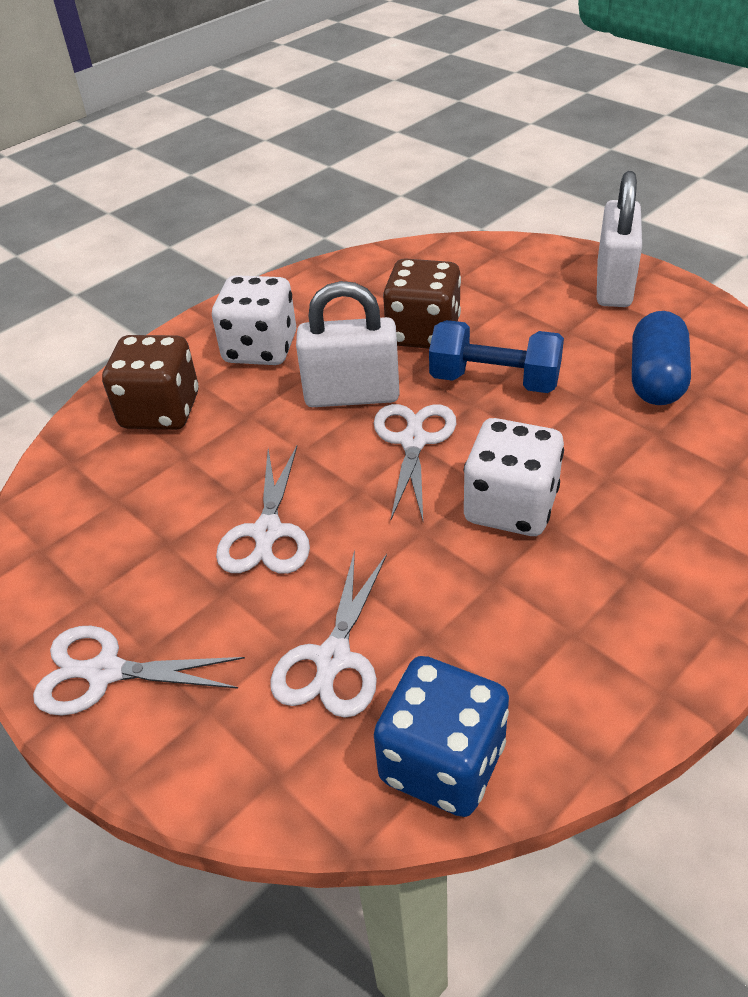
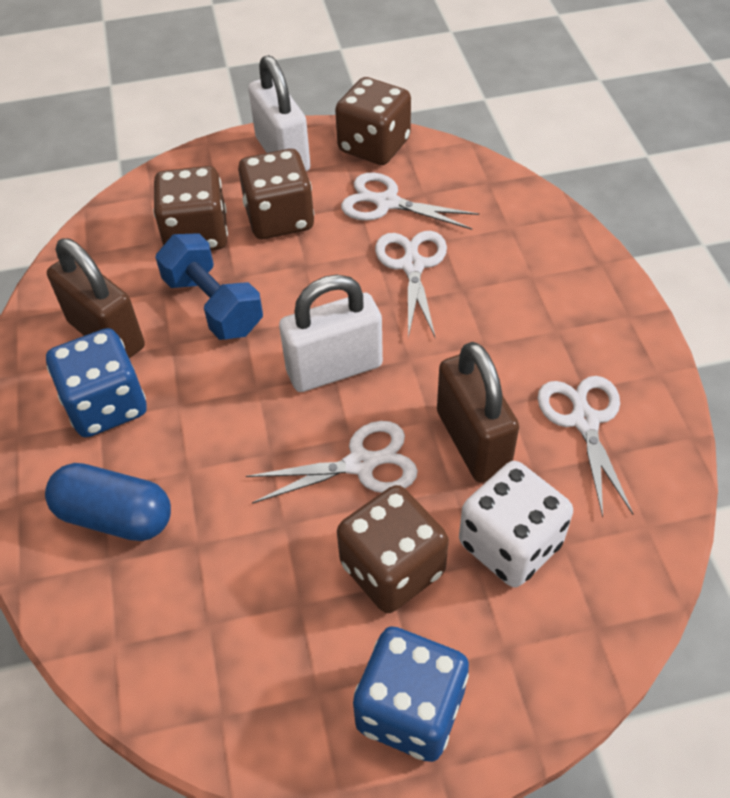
blue dice: 1 -> 2
brown dice: 2 -> 4
brown padlock: 0 -> 2
white dice: 2 -> 1

